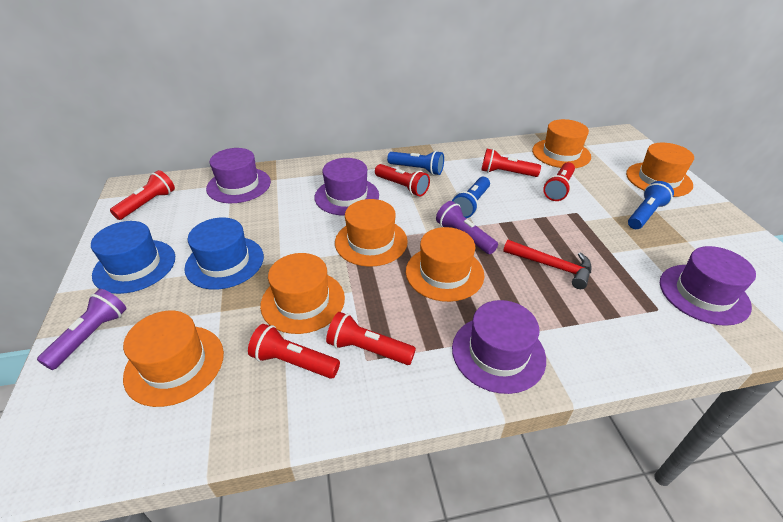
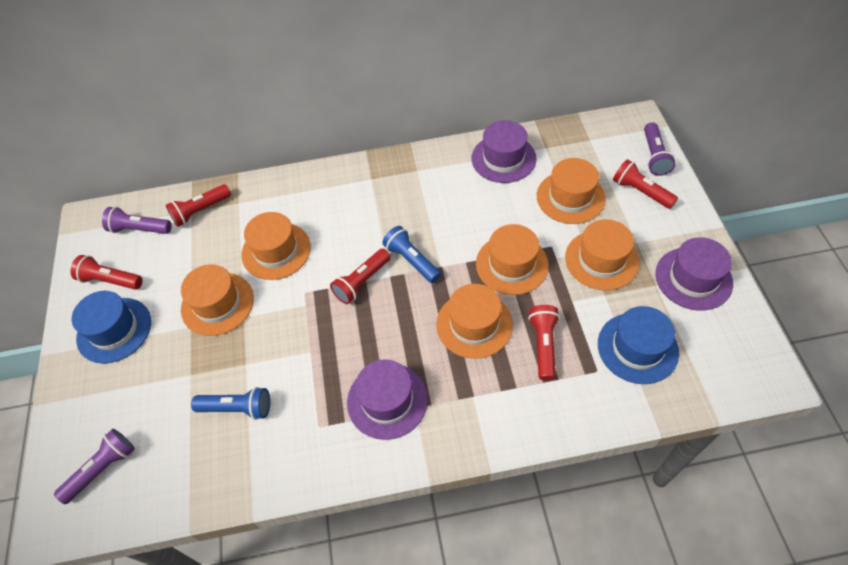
blue flashlight: 3 -> 2
purple flashlight: 2 -> 3
purple hat: 4 -> 3
red flashlight: 6 -> 5
red hammer: 1 -> 0

